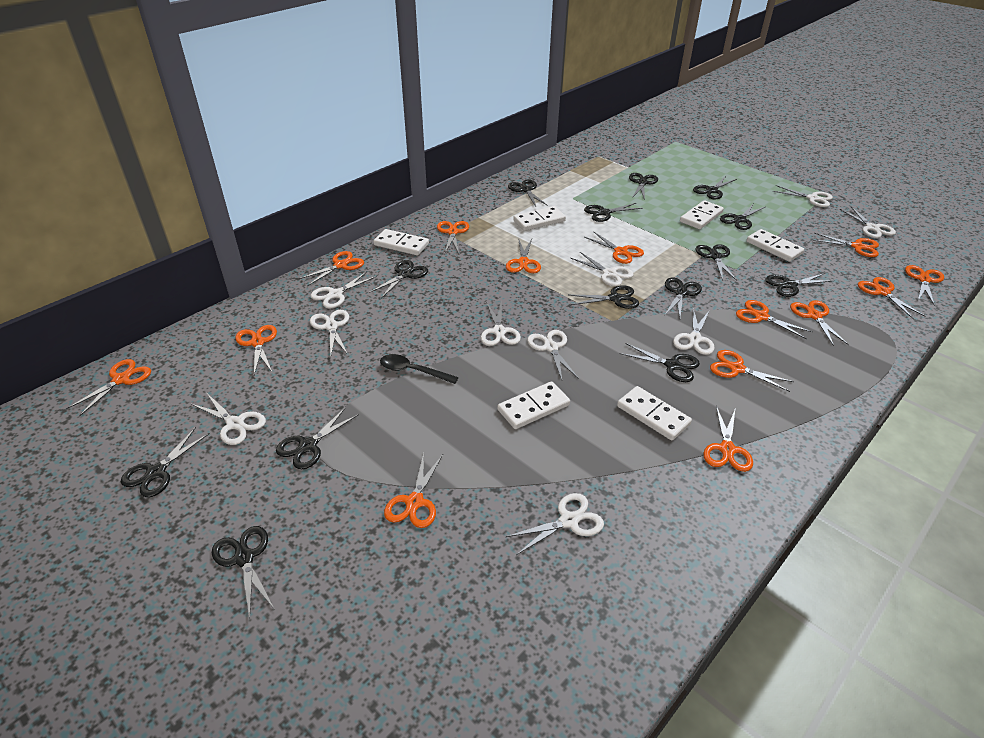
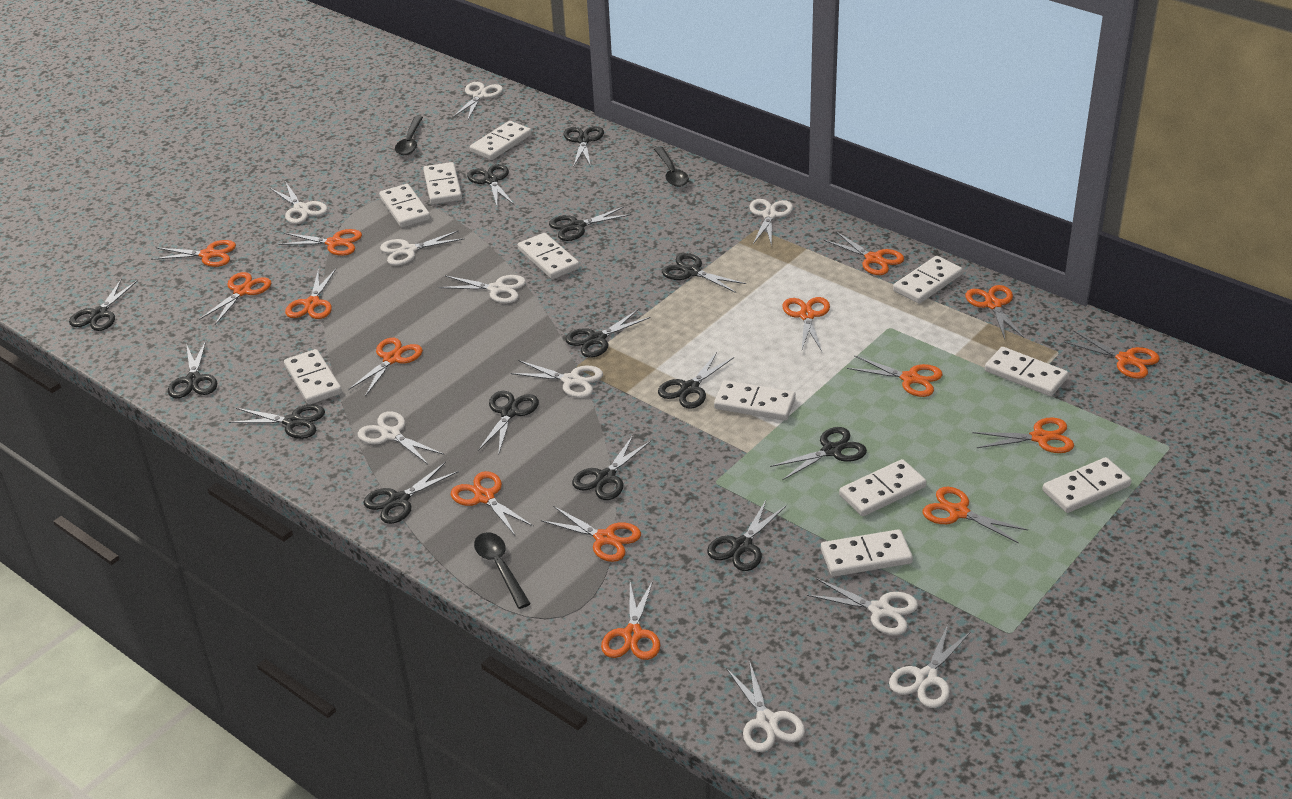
black spoon: 1 -> 3
orange scissors: 14 -> 15
white domino: 6 -> 11

